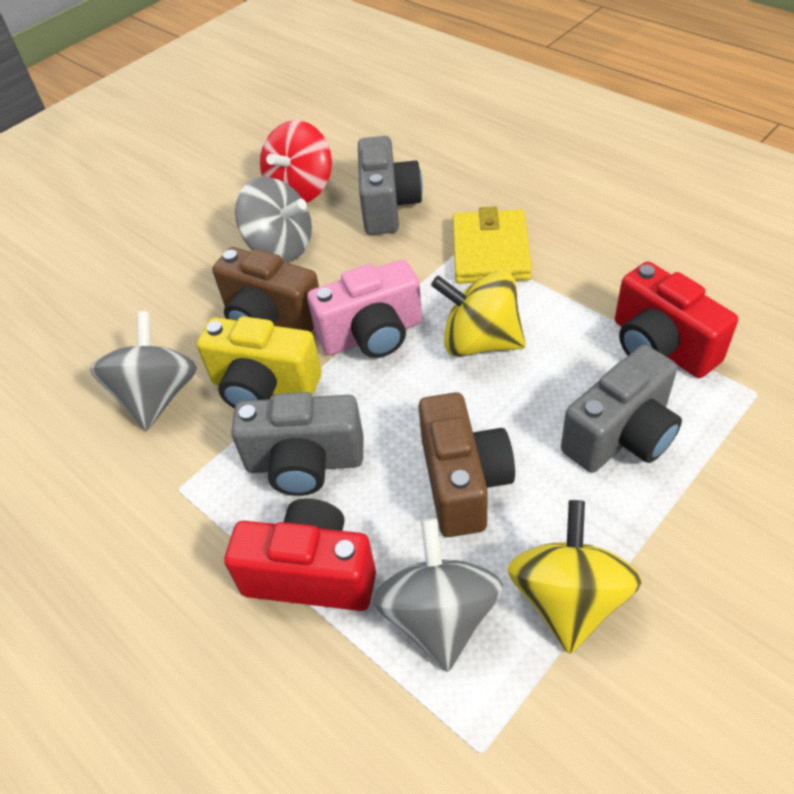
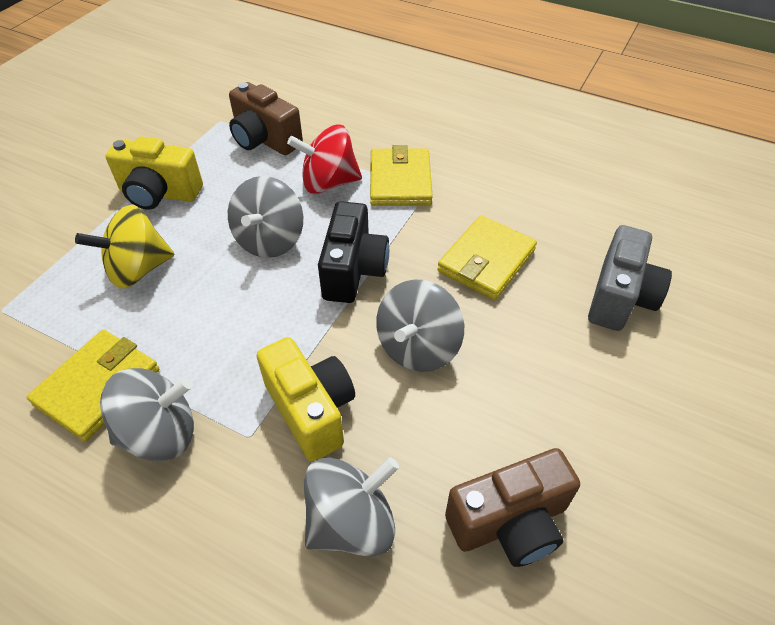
black camera: 0 -> 1
grey camera: 3 -> 1
grey spinning top: 3 -> 4
pink camera: 1 -> 0
red camera: 2 -> 0
yellow camera: 1 -> 2
yellow spinning top: 2 -> 1
yellow wallet: 1 -> 3

